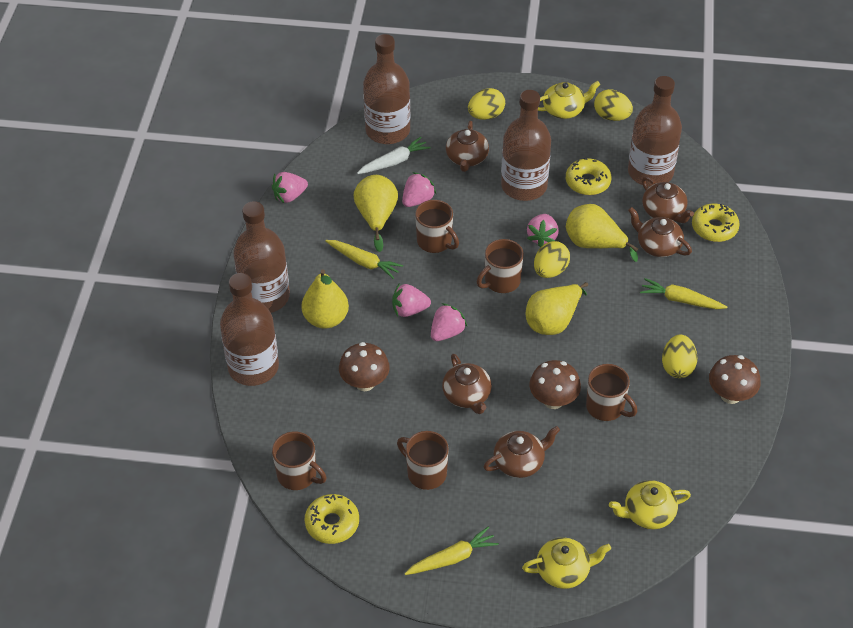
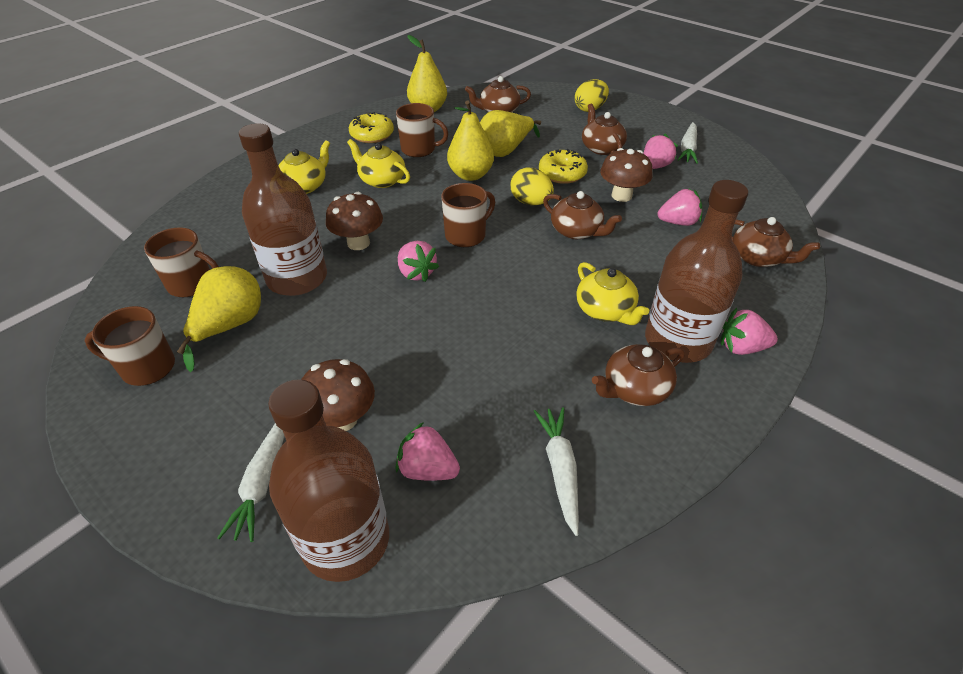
brown bottle: 5 -> 3
brown mug: 5 -> 4
white carrot: 1 -> 3
yellow carrot: 3 -> 0
yellow donut: 3 -> 2
yellow egg: 4 -> 2

